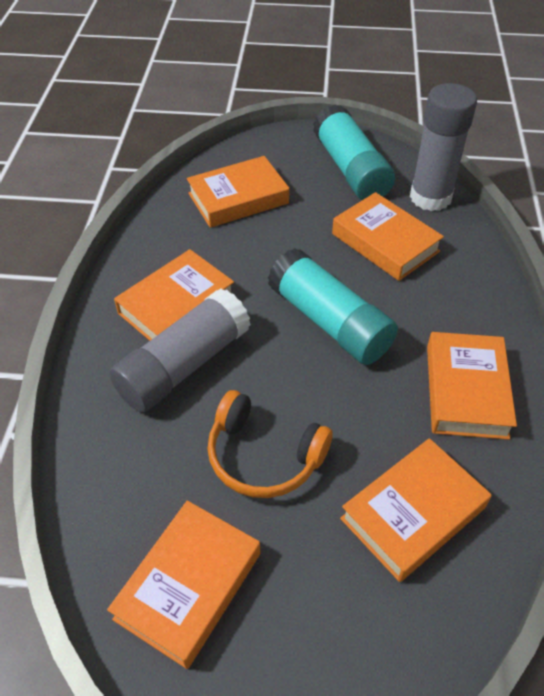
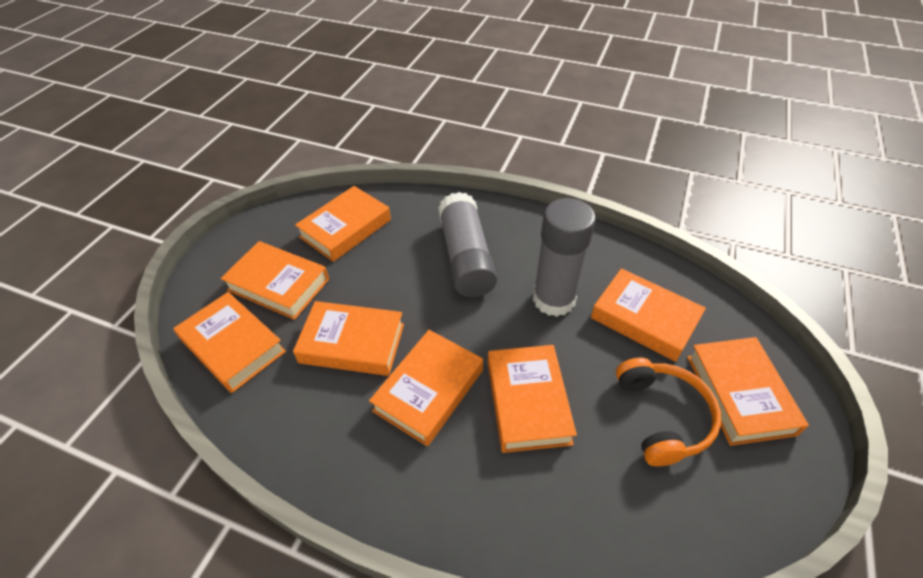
orange book: 6 -> 8
turquoise glue stick: 2 -> 0

